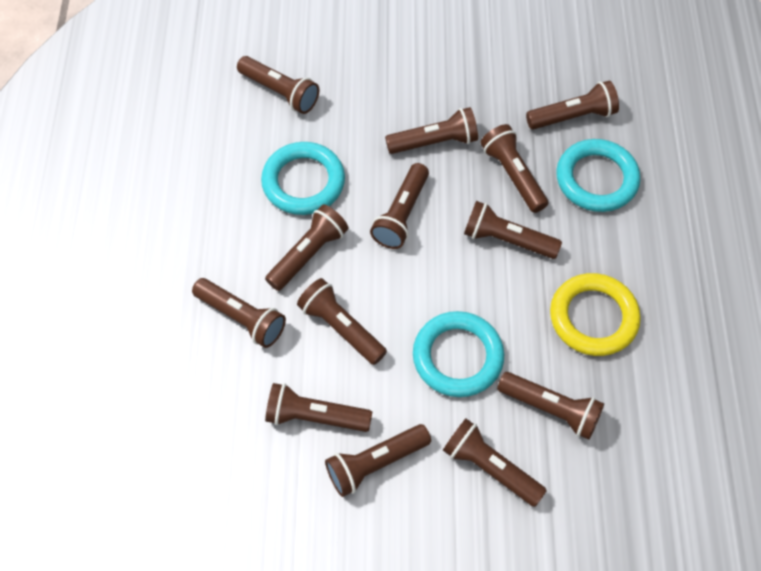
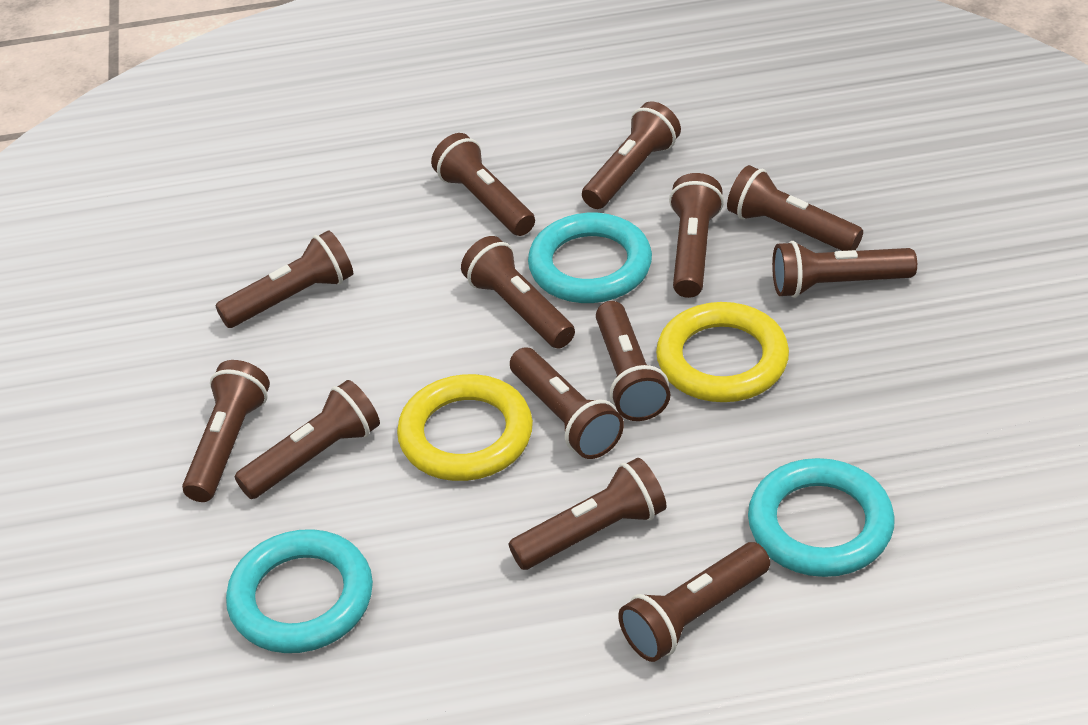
yellow ring: 1 -> 2

